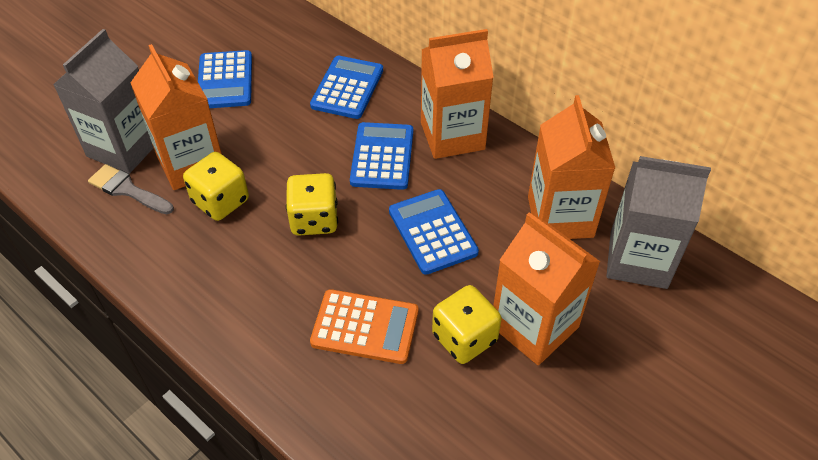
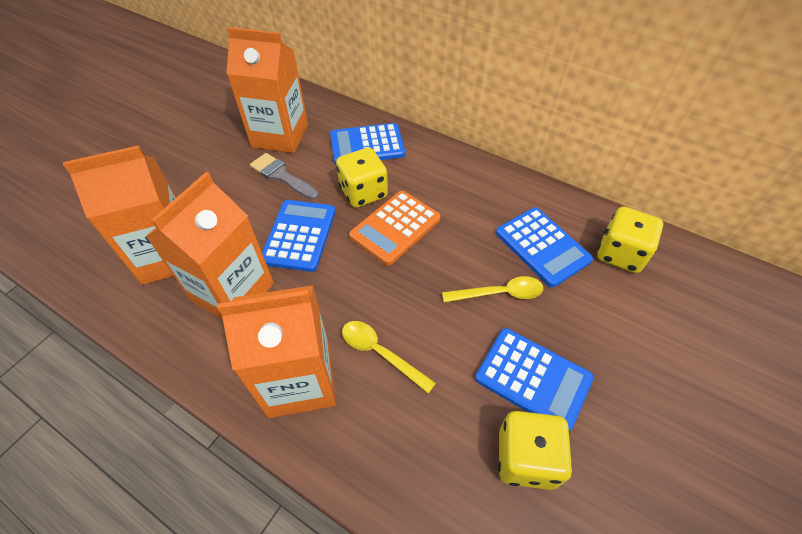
grey carton: 2 -> 0
yellow spoon: 0 -> 2

